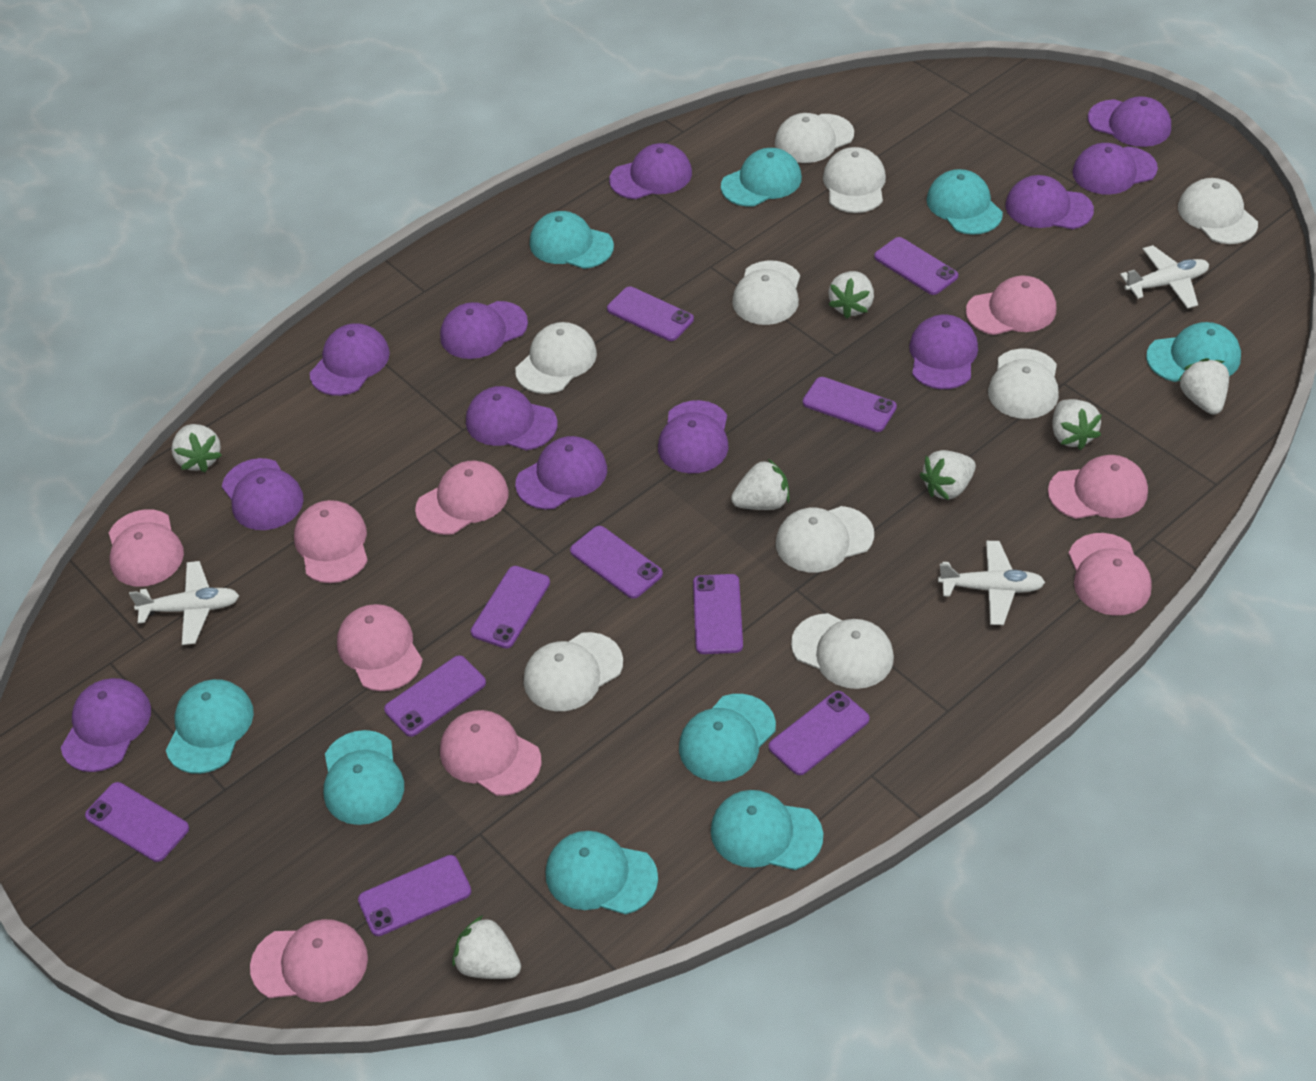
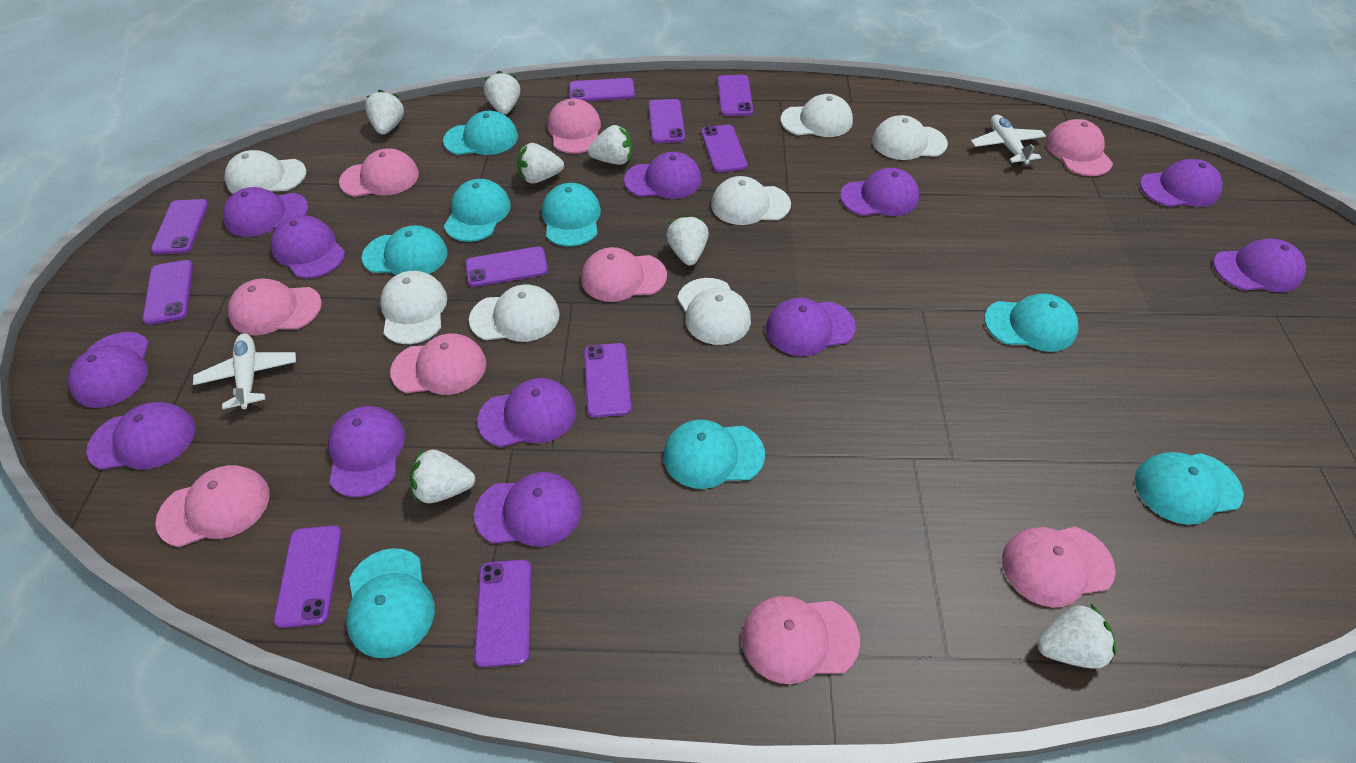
turquoise cap: 9 -> 8
white cap: 9 -> 7
white plane: 3 -> 2

